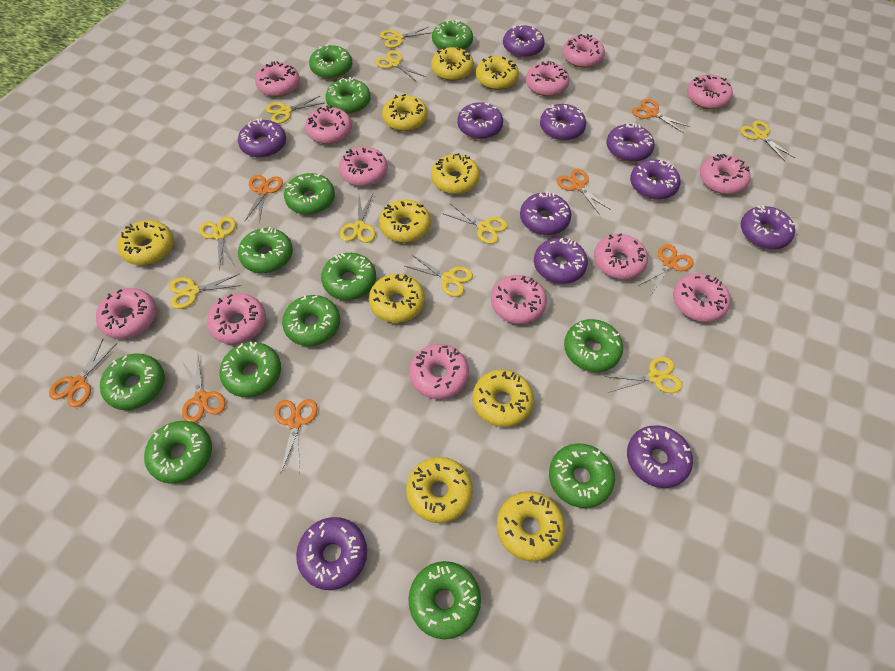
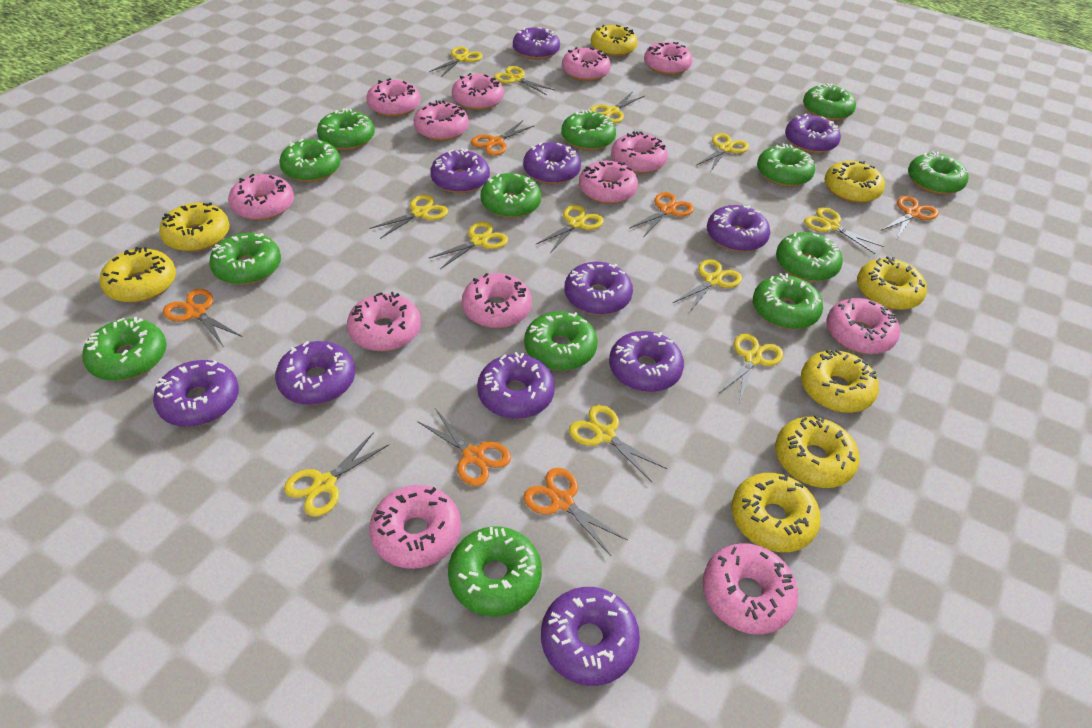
orange scissors: 7 -> 6
yellow donut: 10 -> 8
yellow scissors: 10 -> 12

